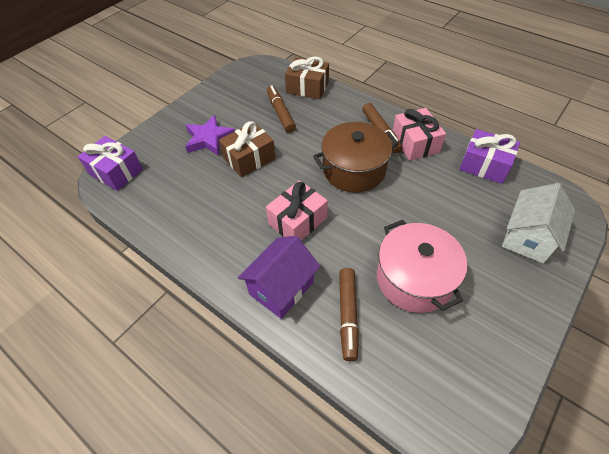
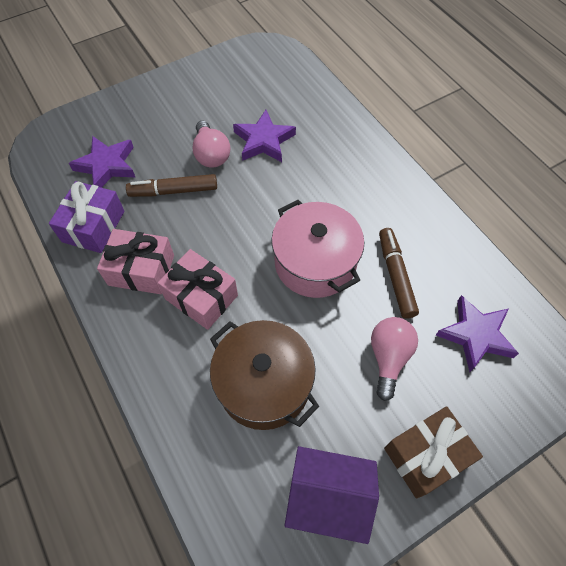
brown gift: 2 -> 1
brown marker: 3 -> 2
pink light bulb: 0 -> 2
purple gift: 2 -> 1
purple star: 1 -> 3
white house: 1 -> 0

